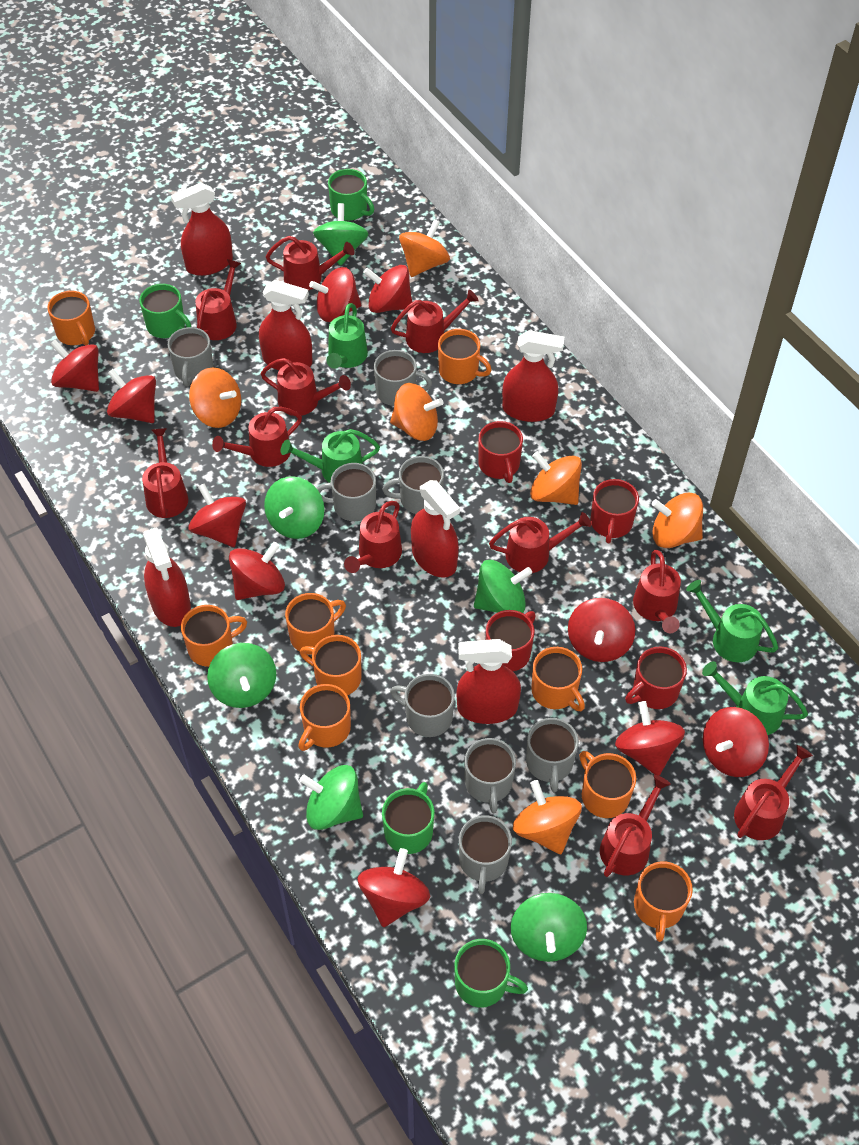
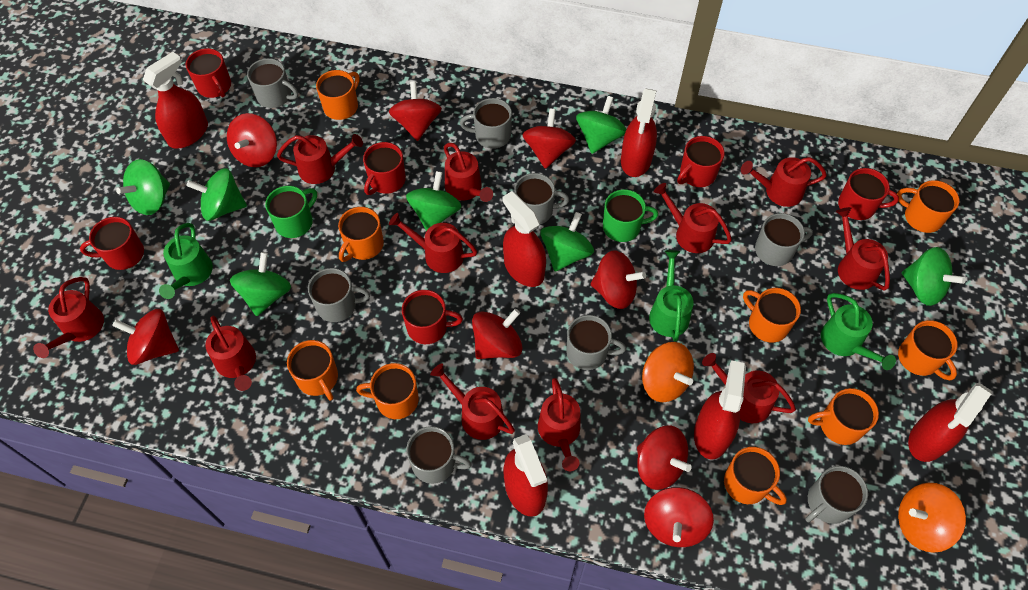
green mug: 4 -> 2
green spinning top: 6 -> 7
green watering can: 4 -> 3
orange spinning top: 6 -> 2
red mug: 4 -> 6
red spinning top: 10 -> 8

